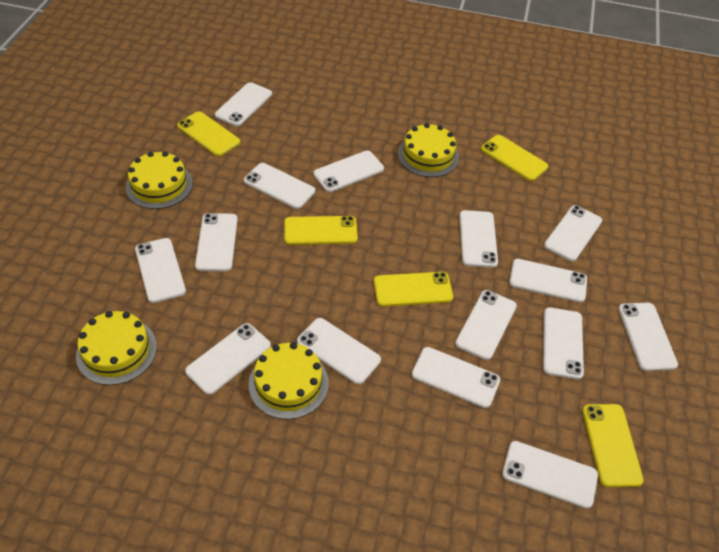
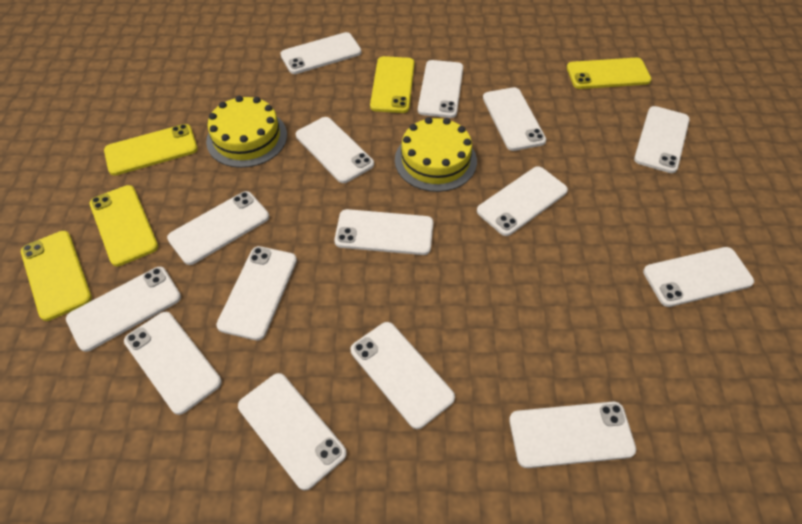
yellow cake: 4 -> 2

